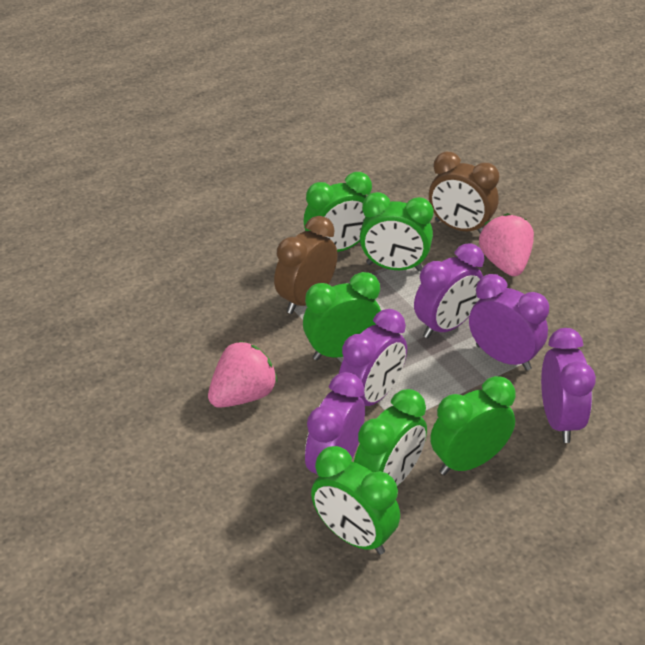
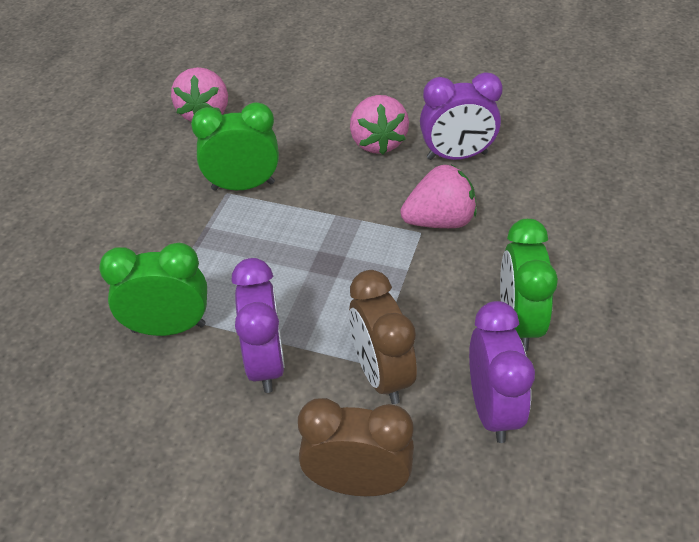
green clock: 6 -> 3
pink strawberry: 2 -> 3
purple clock: 5 -> 3

